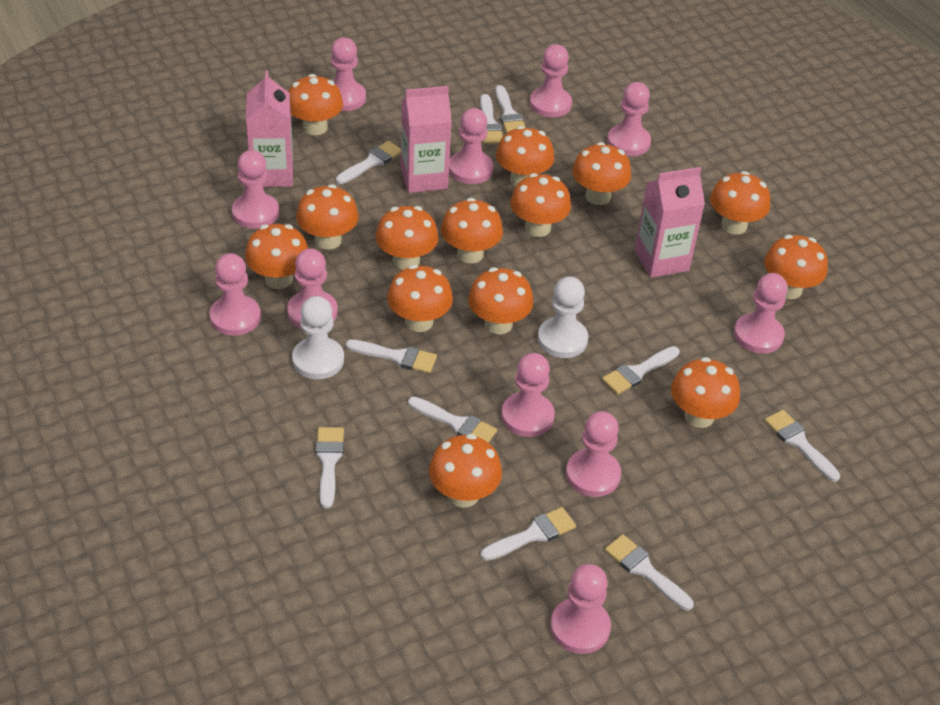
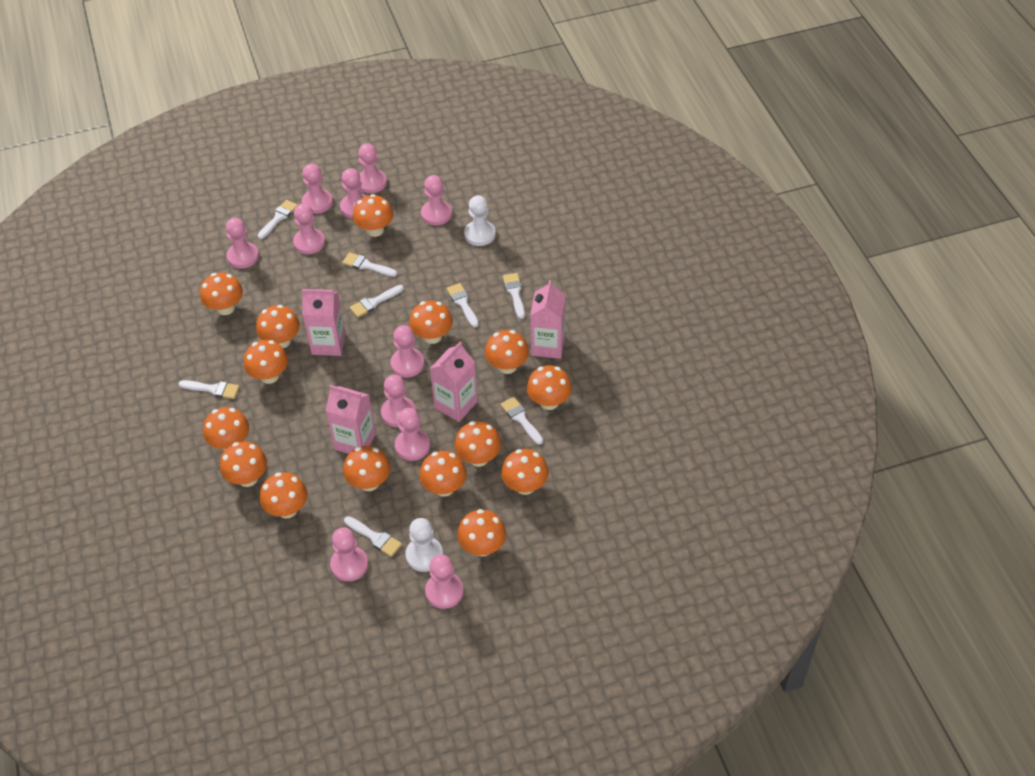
orange mushroom: 14 -> 15
pink carton: 3 -> 4
white brush: 10 -> 8

